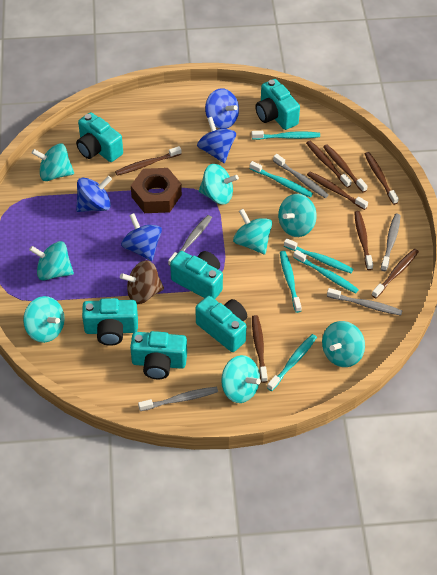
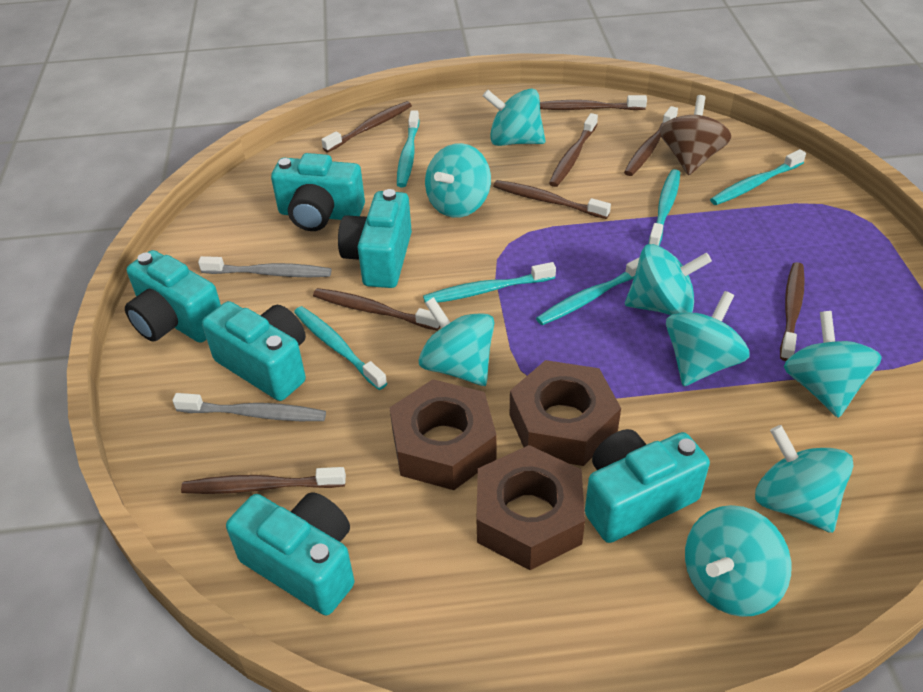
blue spinning top: 4 -> 0
brown nut: 1 -> 3
grey toothbrush: 5 -> 2

